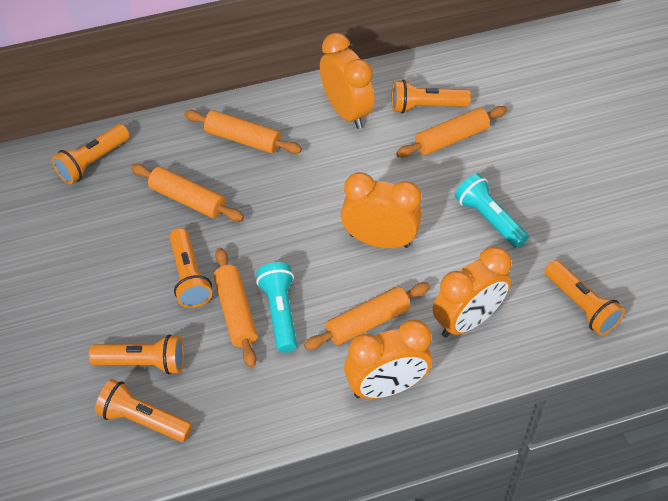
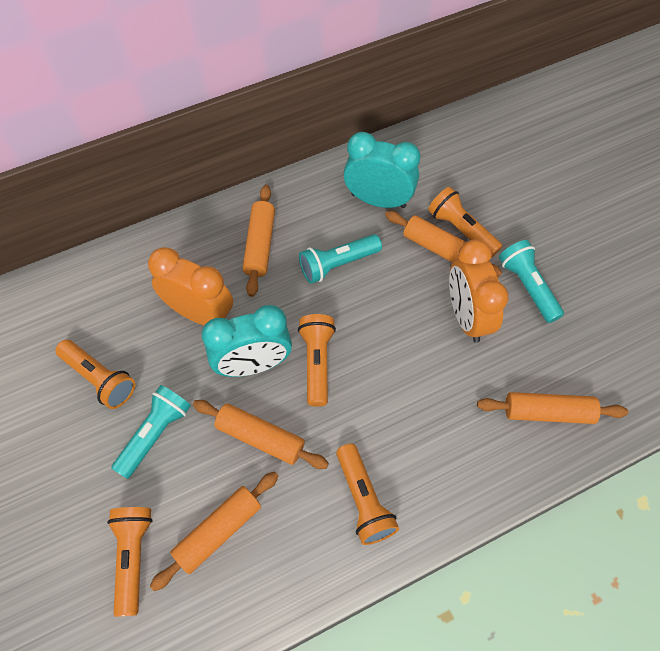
orange clock: 4 -> 2
orange flashlight: 6 -> 5
turquoise clock: 0 -> 2
turquoise flashlight: 2 -> 3

